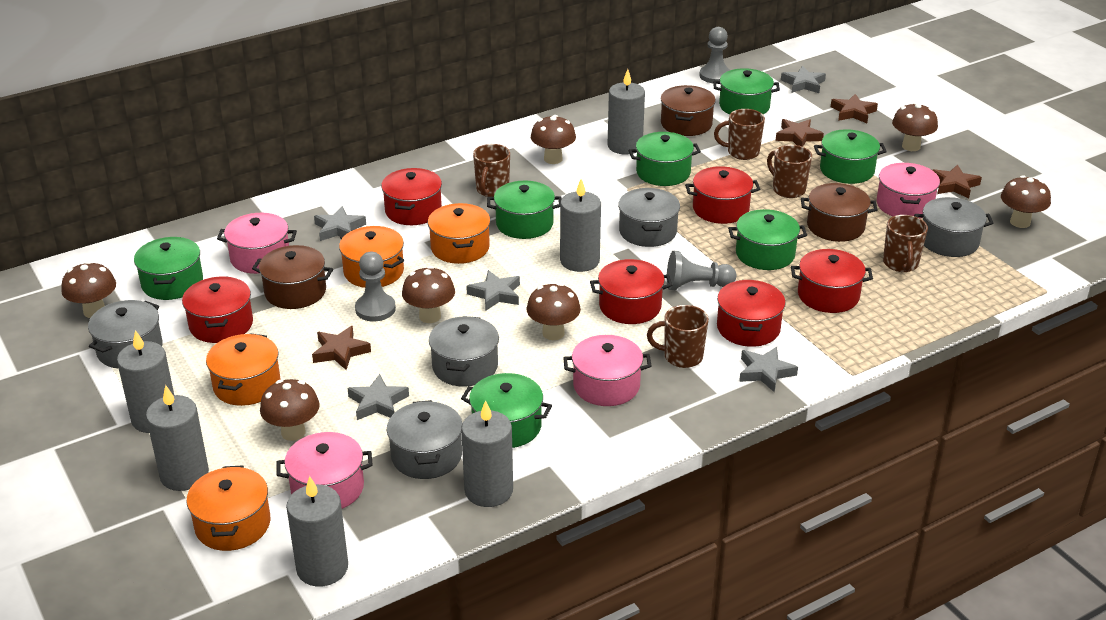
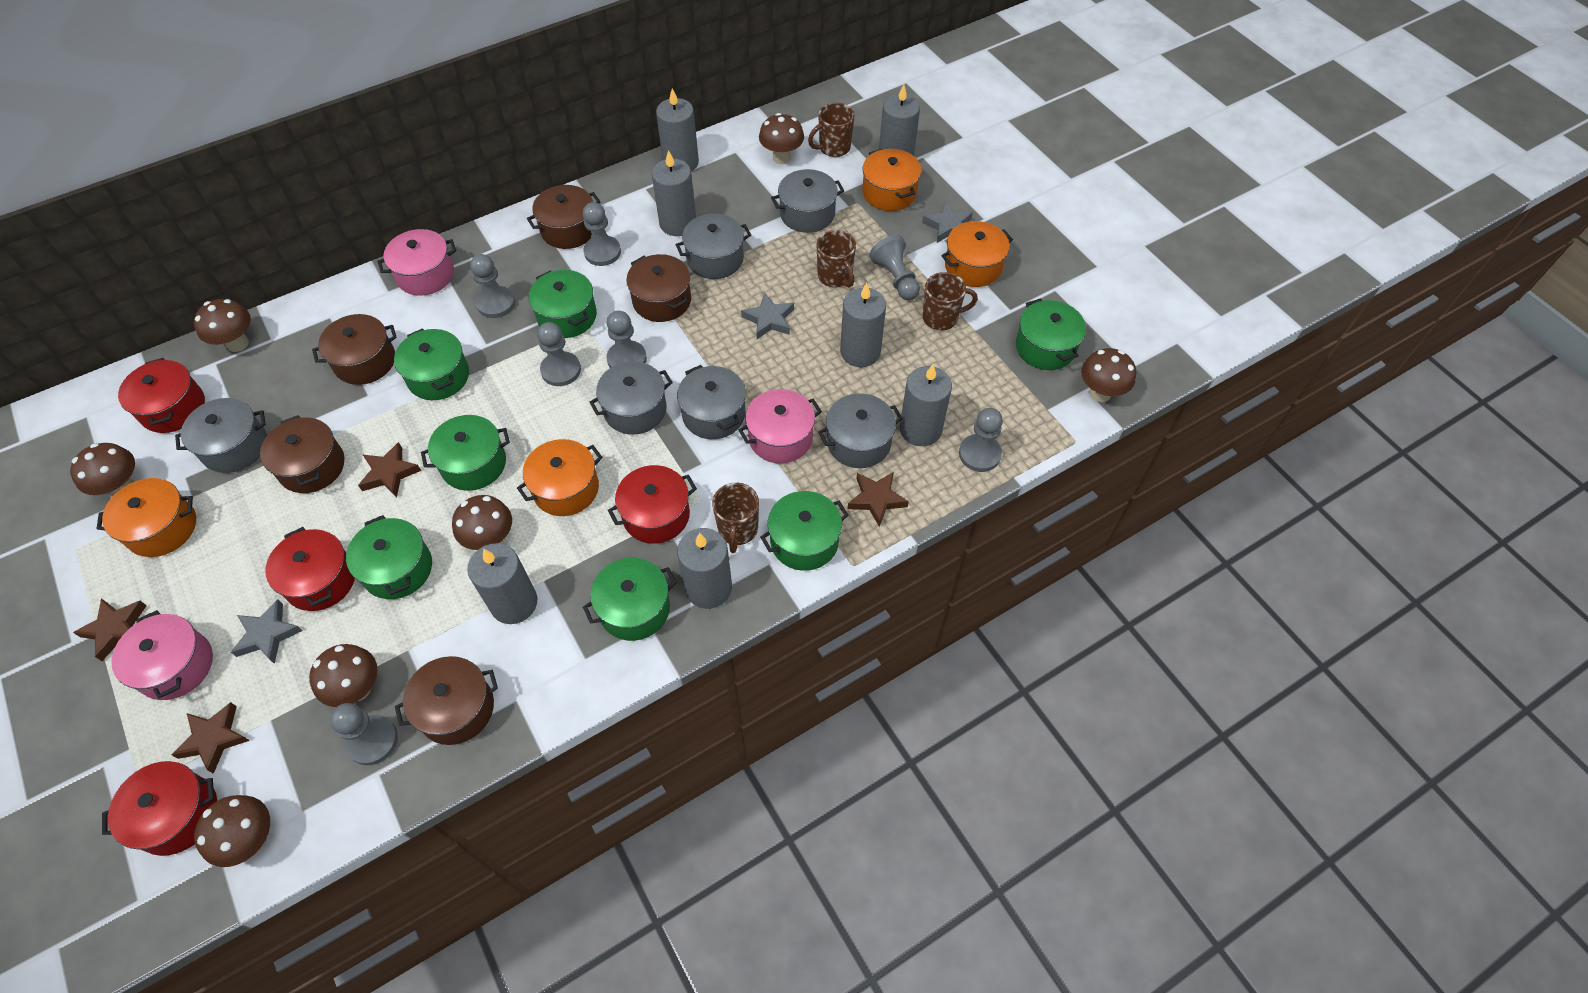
brown mug: 5 -> 4
brown pot: 3 -> 5
grey candle: 6 -> 7
grey pawn: 3 -> 7
grey pot: 5 -> 6
grey star: 5 -> 3
pink pot: 4 -> 3
red pot: 6 -> 4

